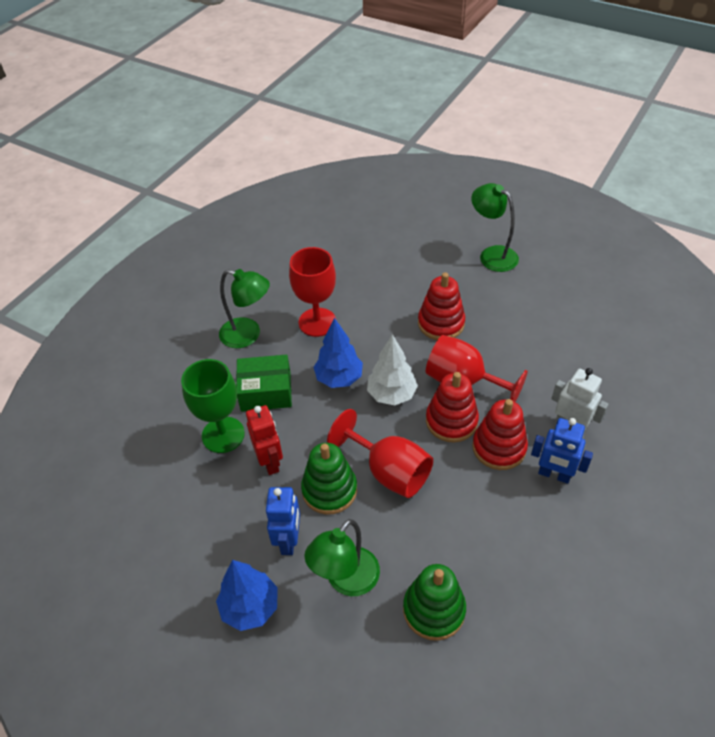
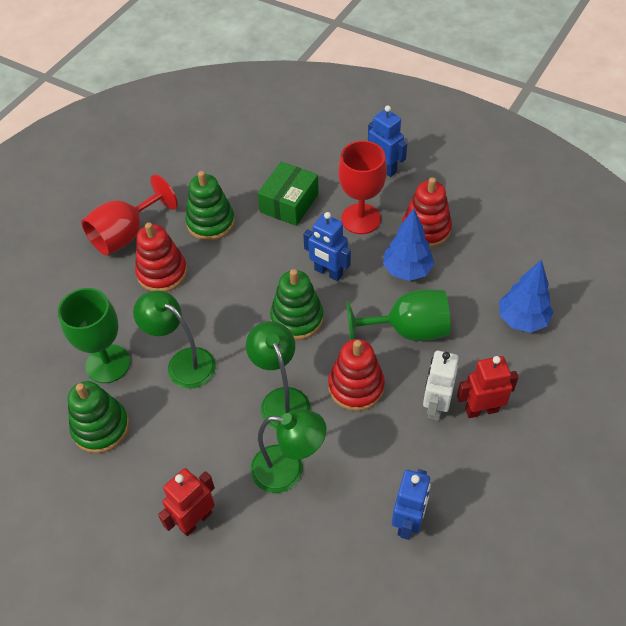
blue robot: 2 -> 3
green goblet: 1 -> 2
green stacking toy: 2 -> 3
red goblet: 3 -> 2
red robot: 1 -> 2
white tree: 1 -> 0

